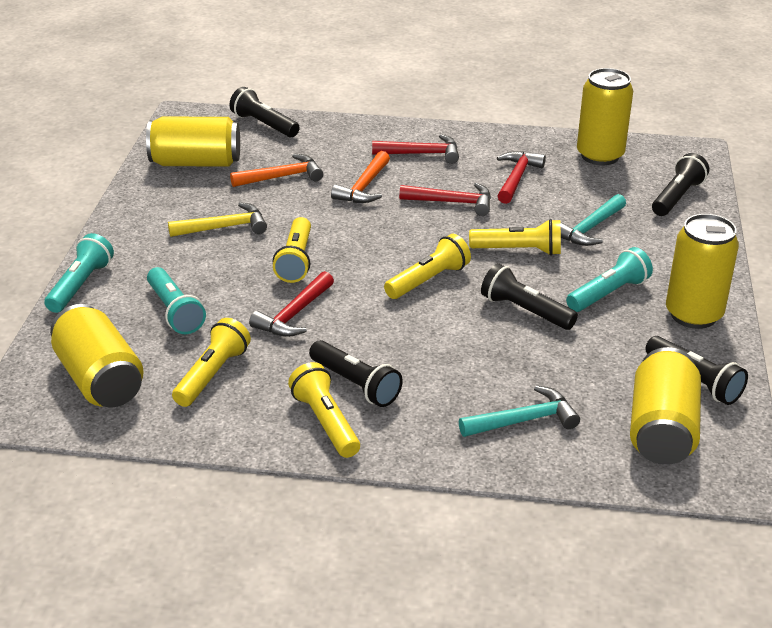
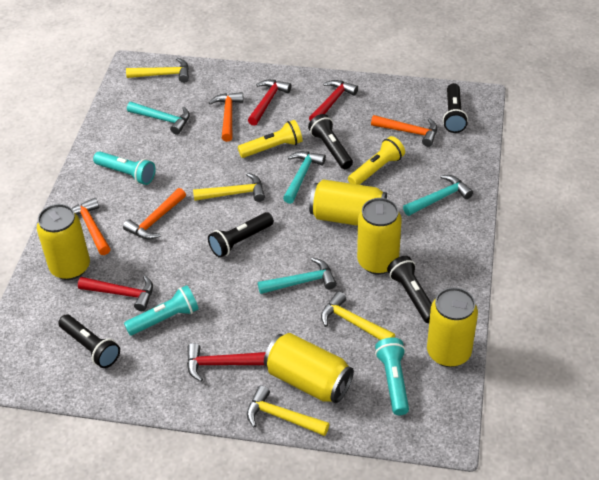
orange hammer: 2 -> 4
turquoise hammer: 2 -> 4
yellow flashlight: 5 -> 2
yellow hammer: 1 -> 4

